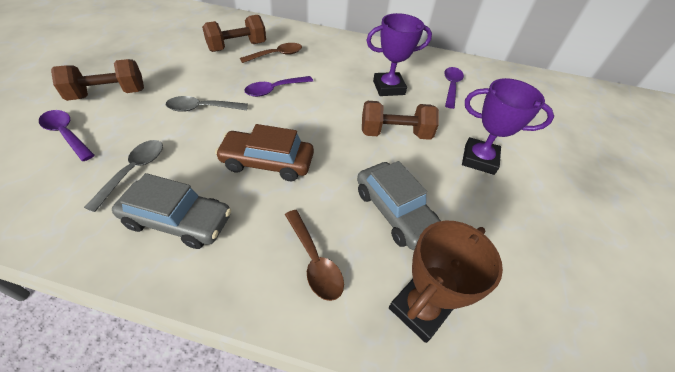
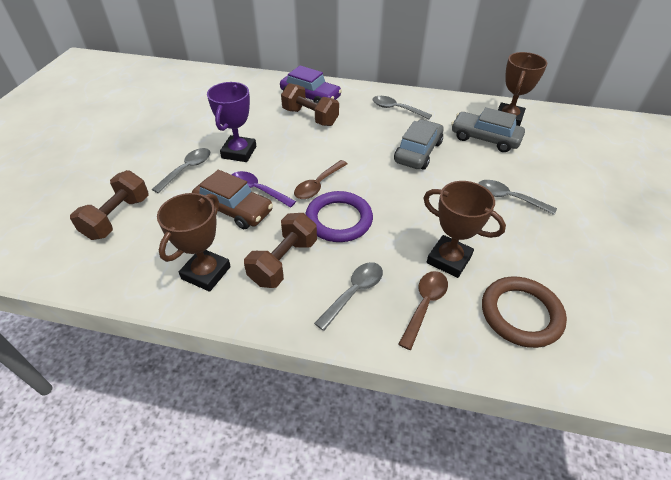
brown ring: 0 -> 1
brown trophy: 1 -> 3
grey spoon: 2 -> 4
purple car: 0 -> 1
purple ring: 0 -> 1
purple spoon: 3 -> 1
purple trophy: 2 -> 1

